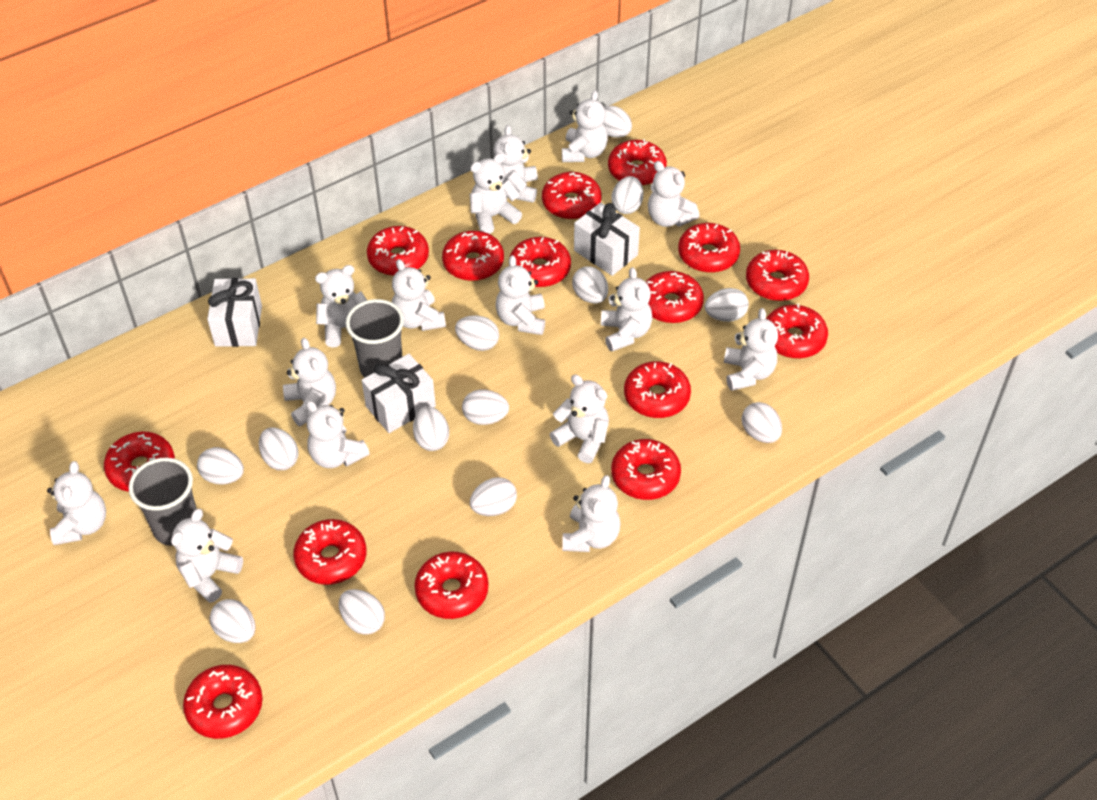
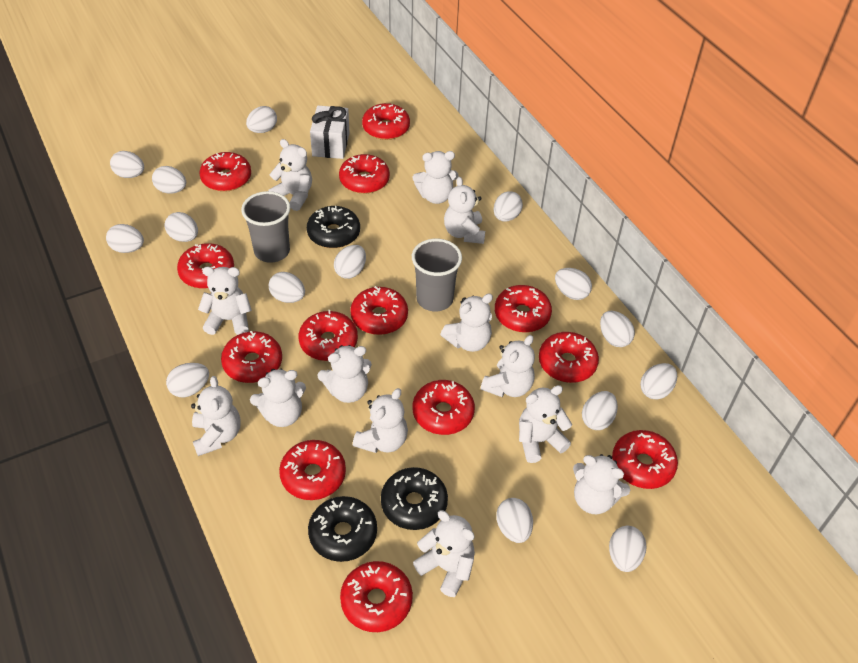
black donut: 0 -> 3
red donut: 15 -> 13
white egg: 13 -> 15
white gift: 3 -> 1
white teddy bear: 15 -> 13

